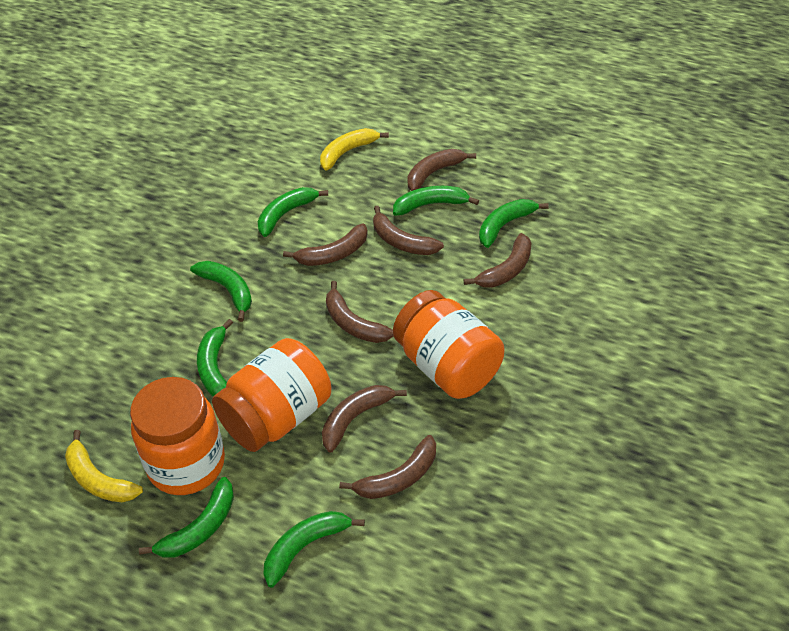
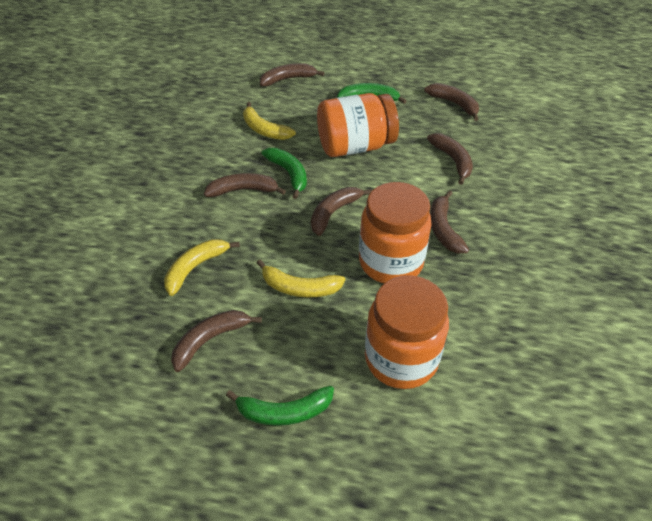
green banana: 7 -> 3
yellow banana: 2 -> 3

